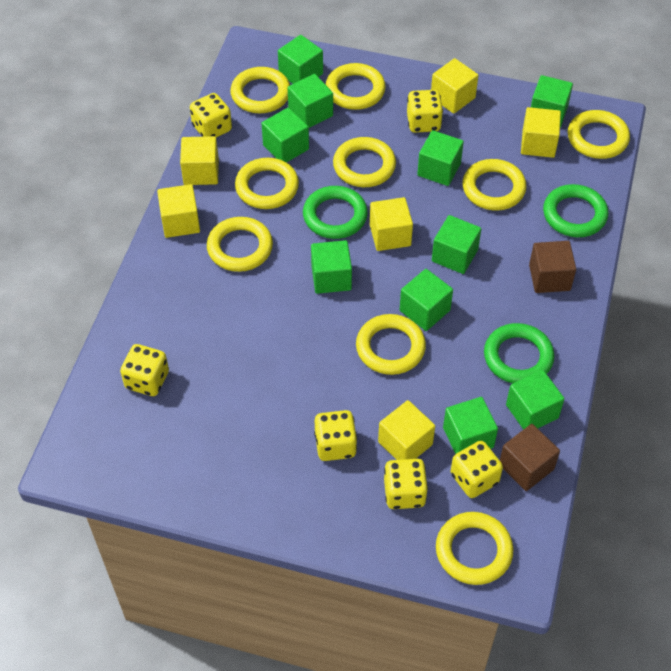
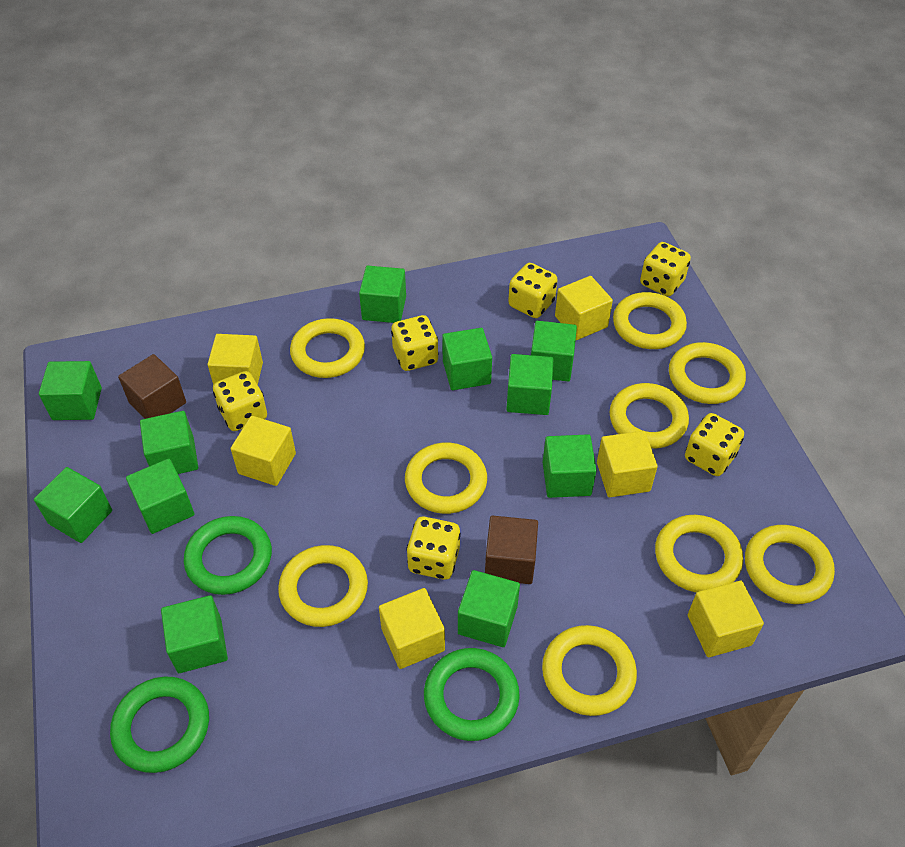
green cube: 10 -> 11

